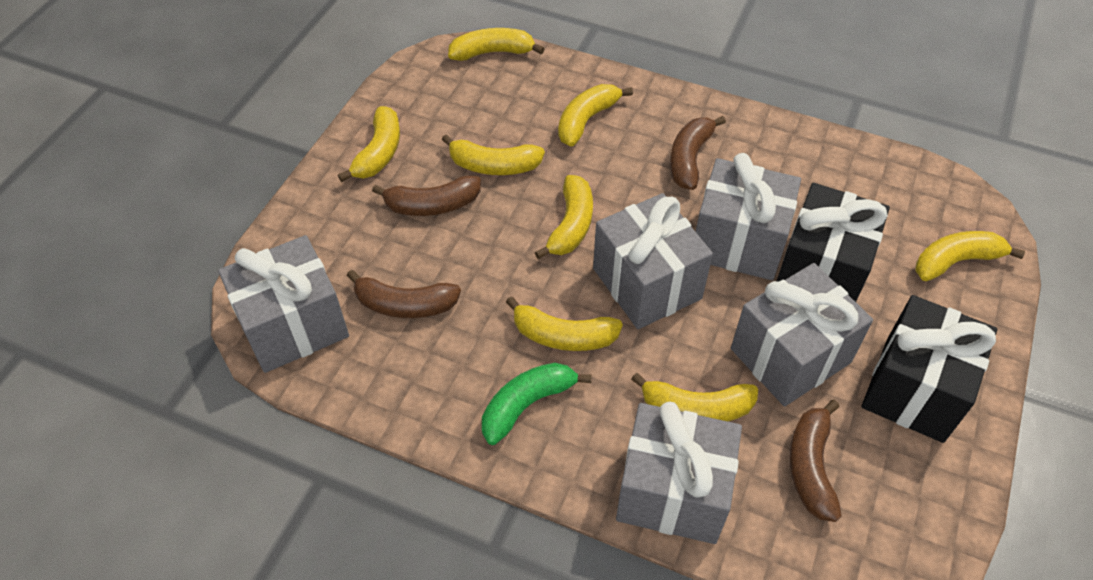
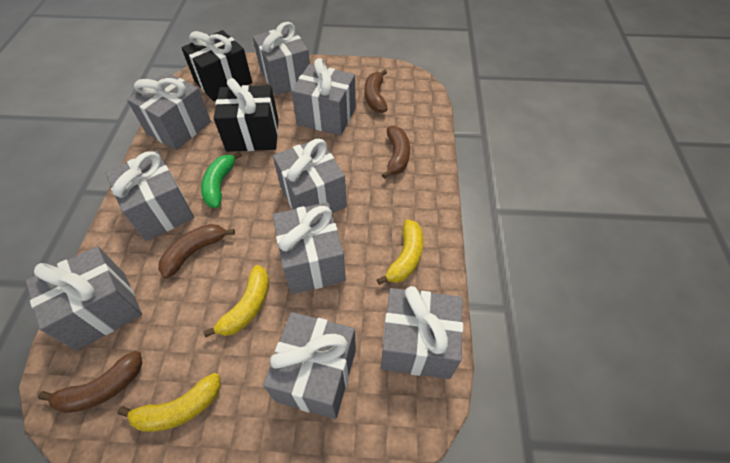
grey gift: 5 -> 9
yellow banana: 8 -> 3

